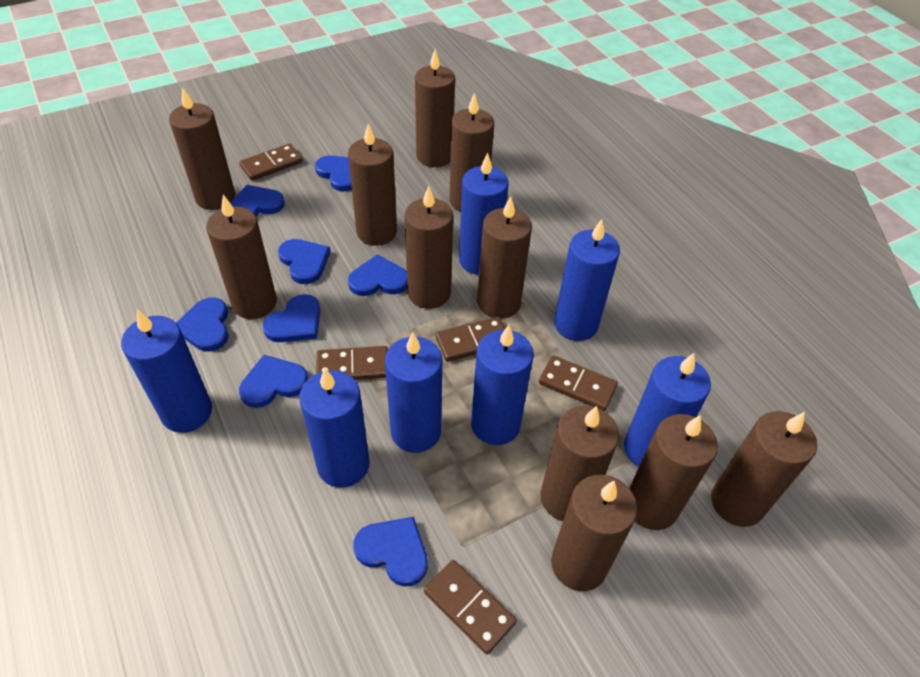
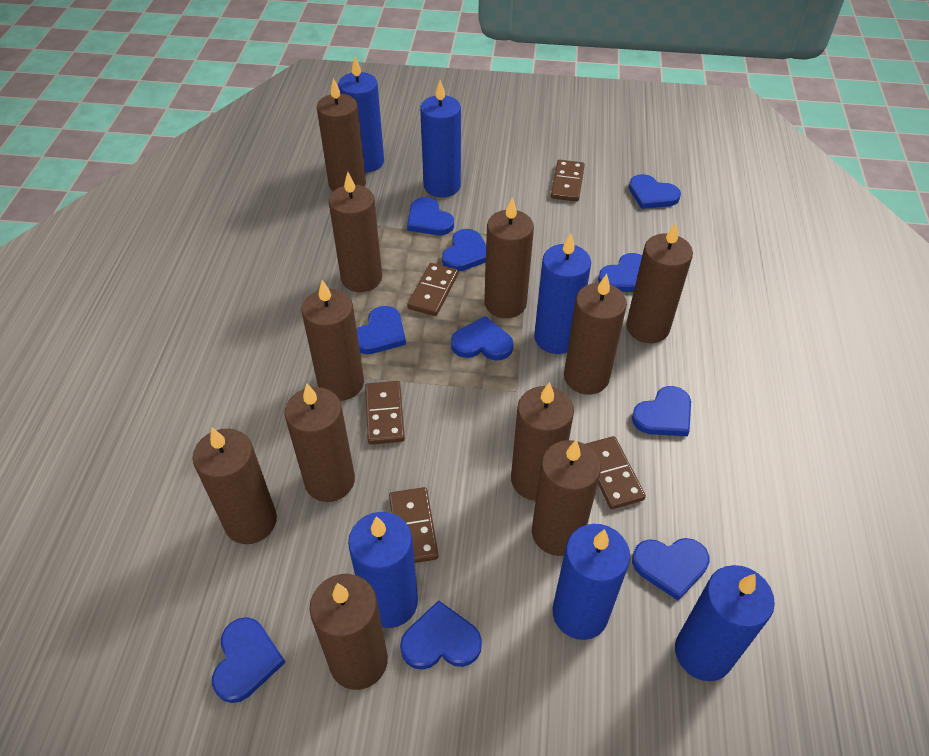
blue candle: 7 -> 6
blue heart: 8 -> 10

